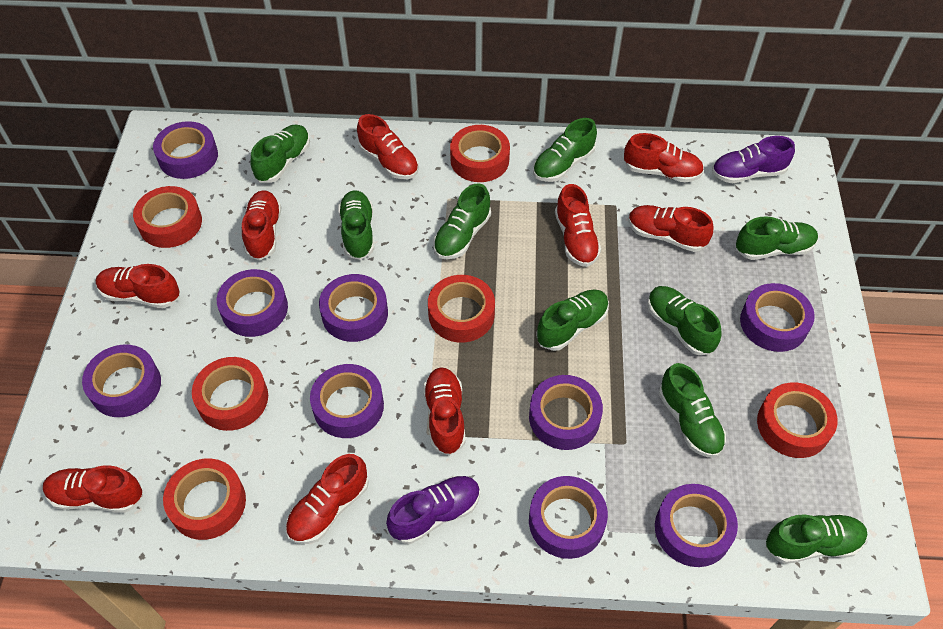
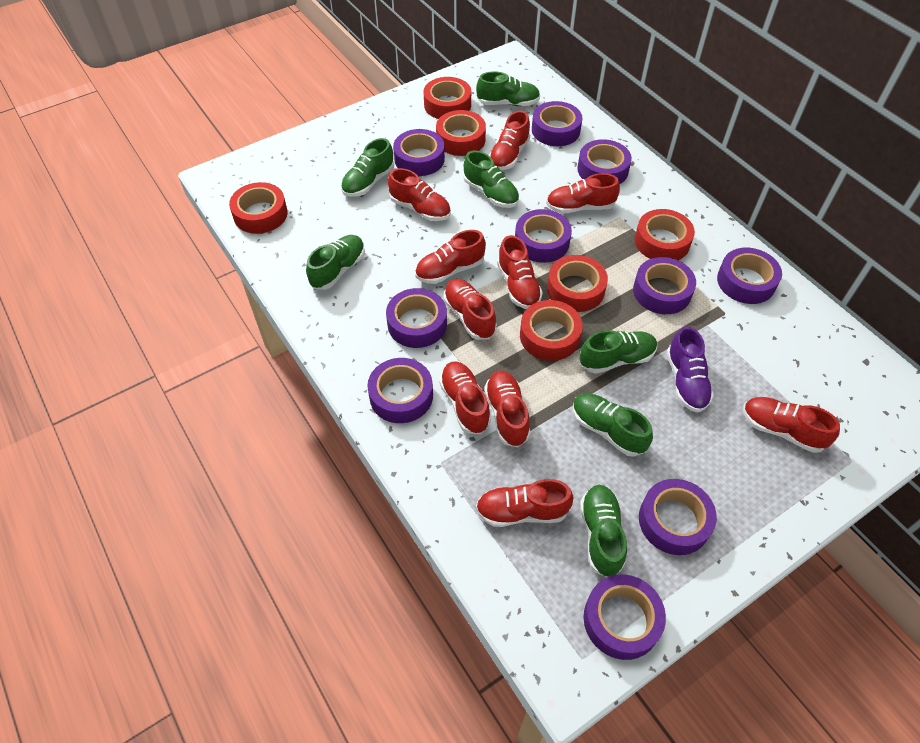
green shoe: 9 -> 7
purple shoe: 2 -> 1
purple tape: 9 -> 10
red shoe: 9 -> 10

